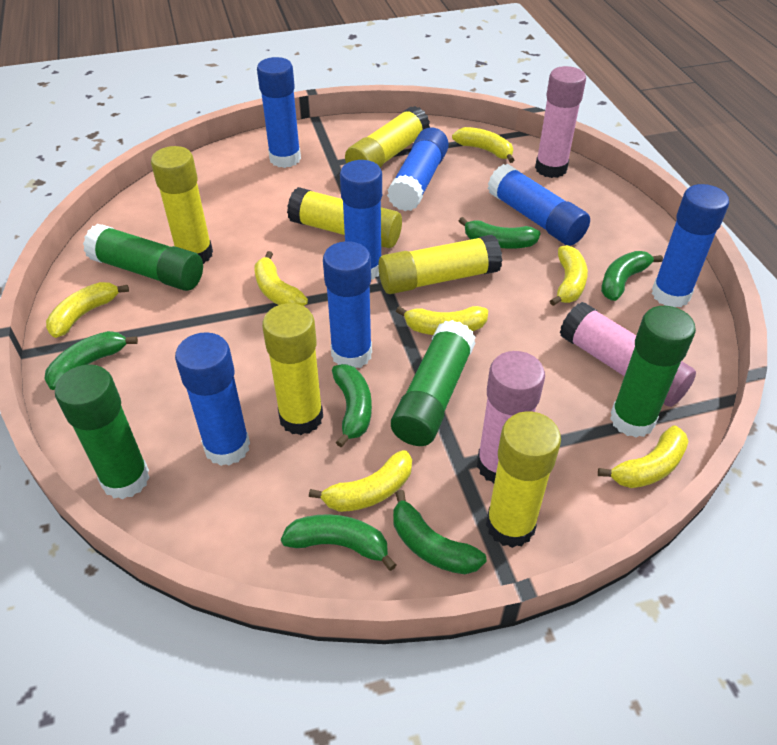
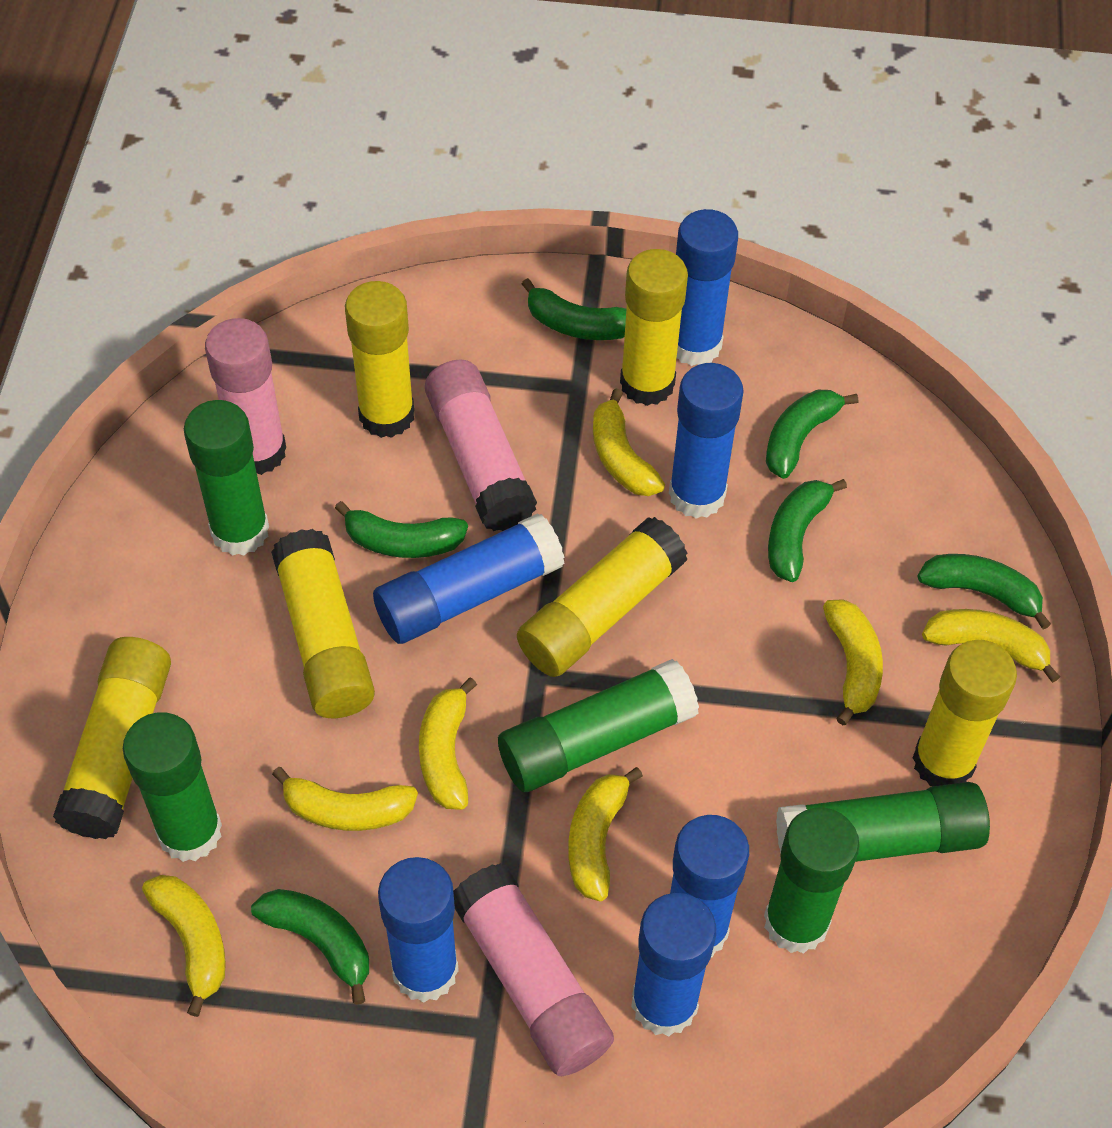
blue glue stick: 7 -> 6
green glue stick: 4 -> 5

